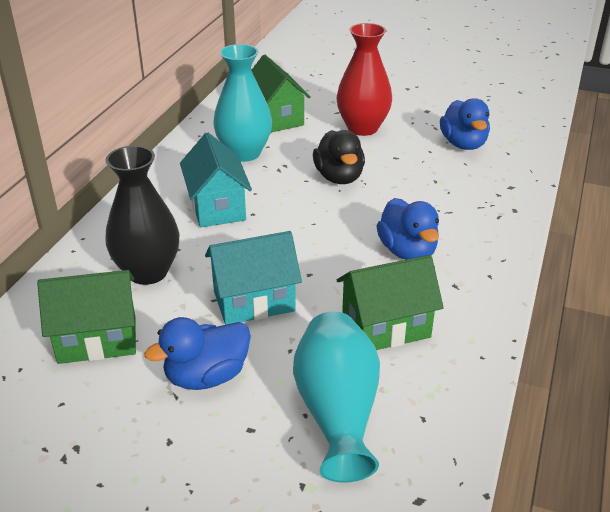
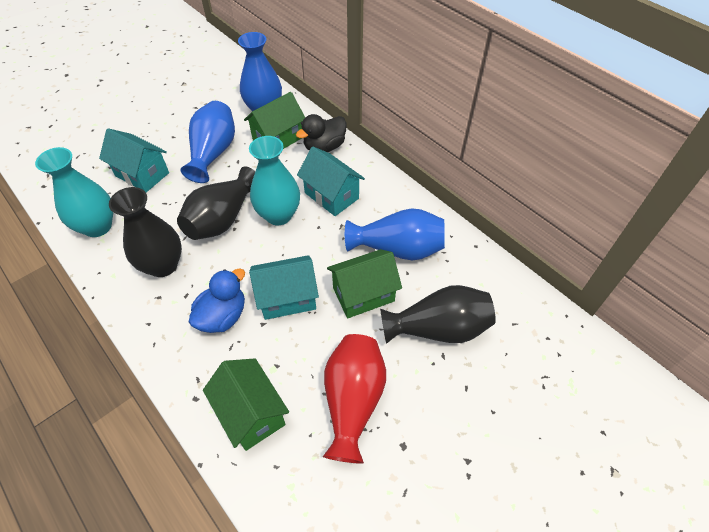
black vase: 1 -> 3
blue duck: 3 -> 1
blue vase: 0 -> 3
turquoise house: 2 -> 3

